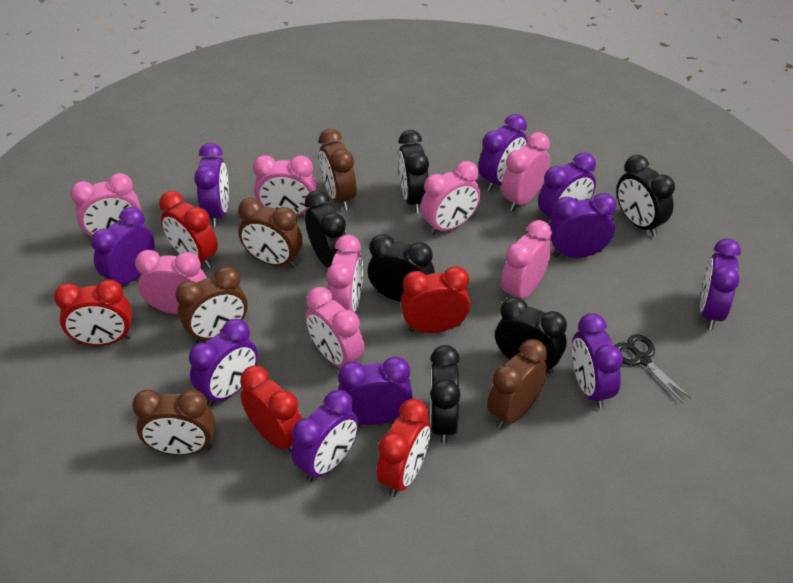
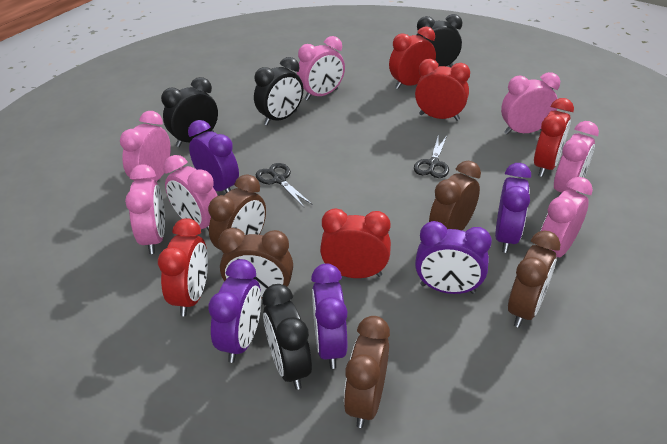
black clock: 6 -> 4
black scissors: 1 -> 2
pink clock: 8 -> 7
purple clock: 10 -> 5

